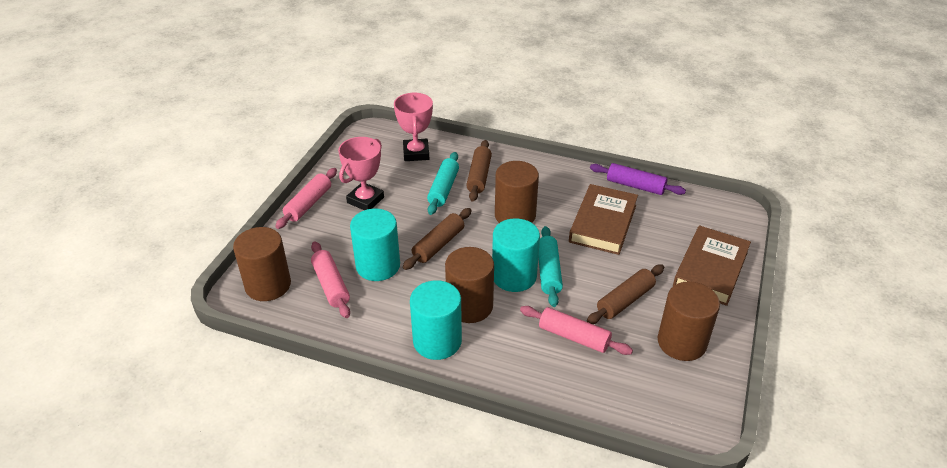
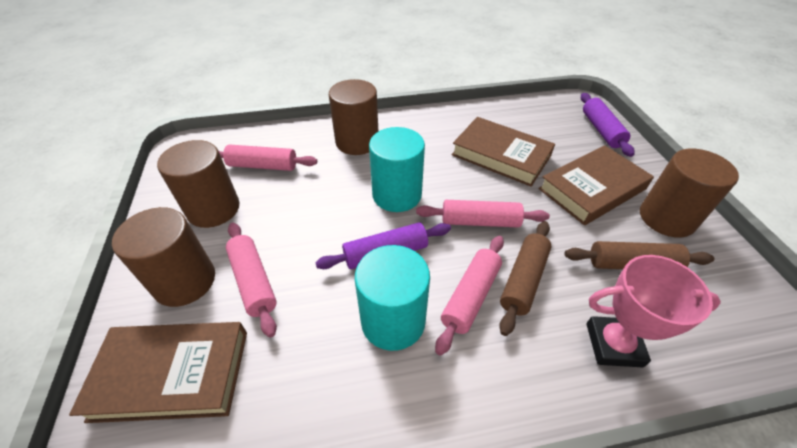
brown book: 2 -> 3
brown rolling pin: 3 -> 2
pink rolling pin: 3 -> 4
pink trophy: 2 -> 1
purple rolling pin: 1 -> 2
turquoise cylinder: 3 -> 2
turquoise rolling pin: 2 -> 0

